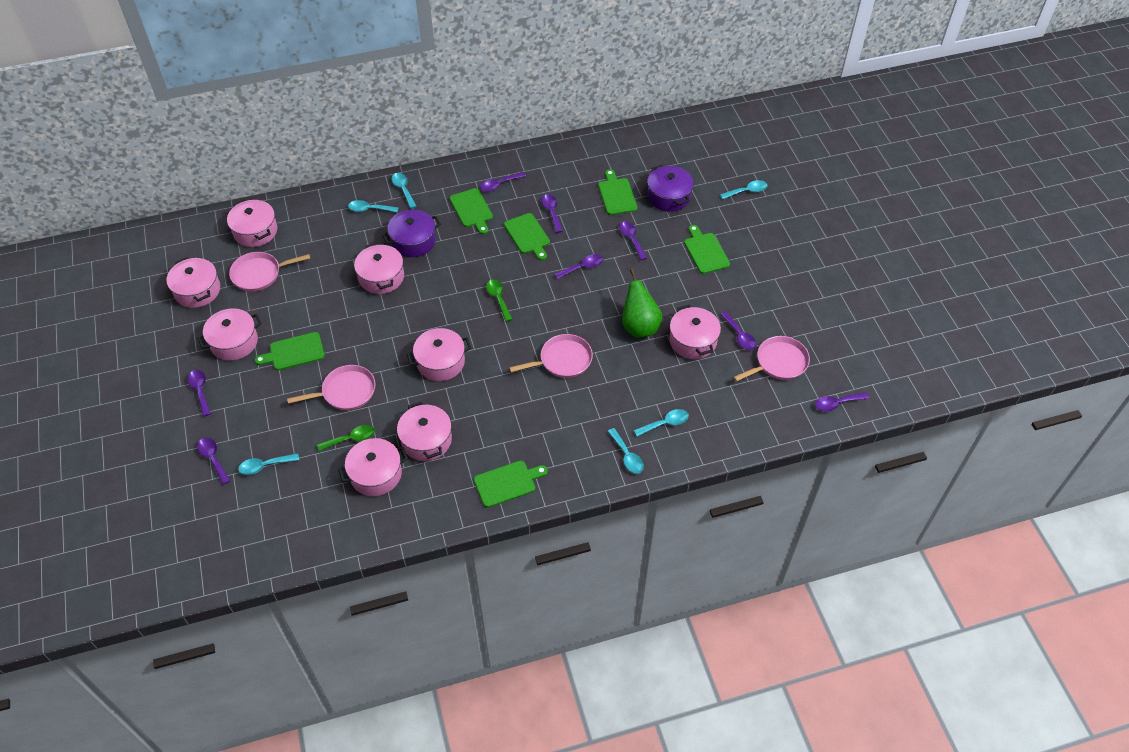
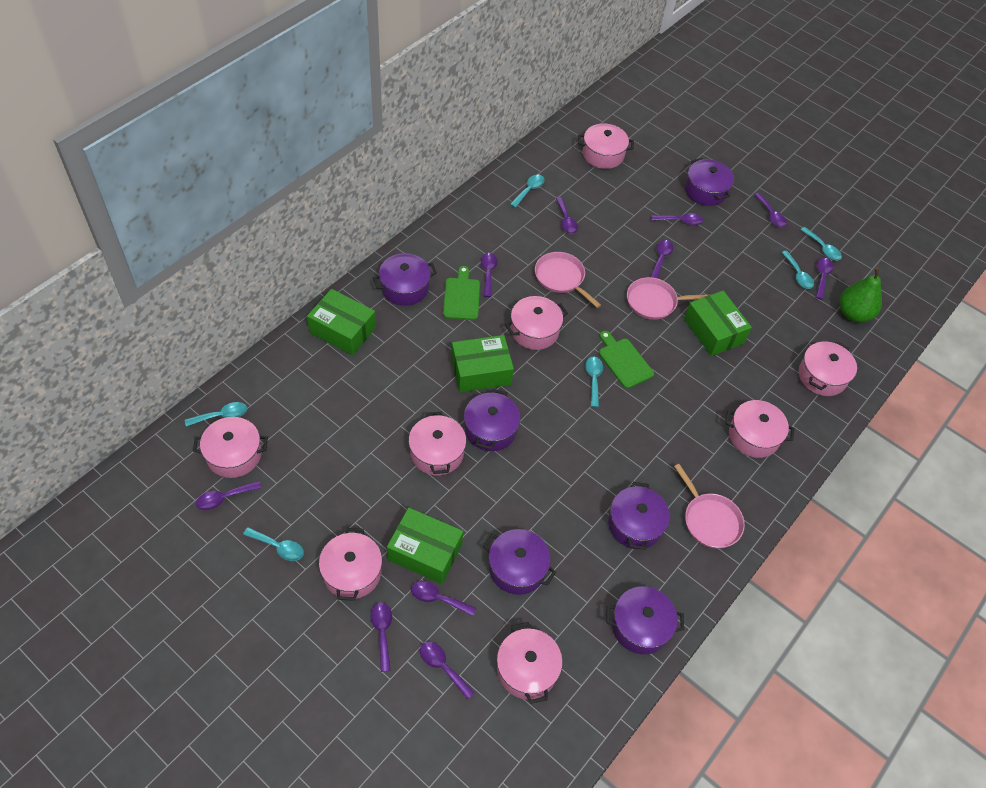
green box: 0 -> 4
green cutting board: 6 -> 2
green spoon: 2 -> 0
pink pan: 4 -> 3
purple pot: 2 -> 6
purple spoon: 8 -> 10

